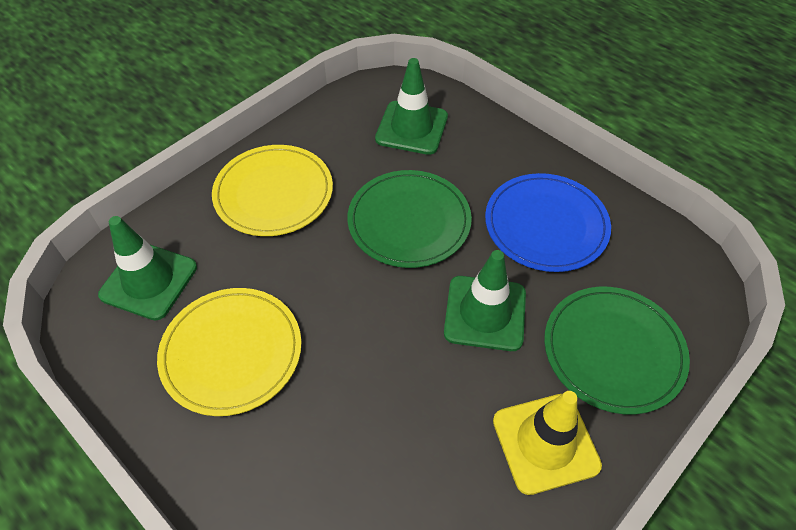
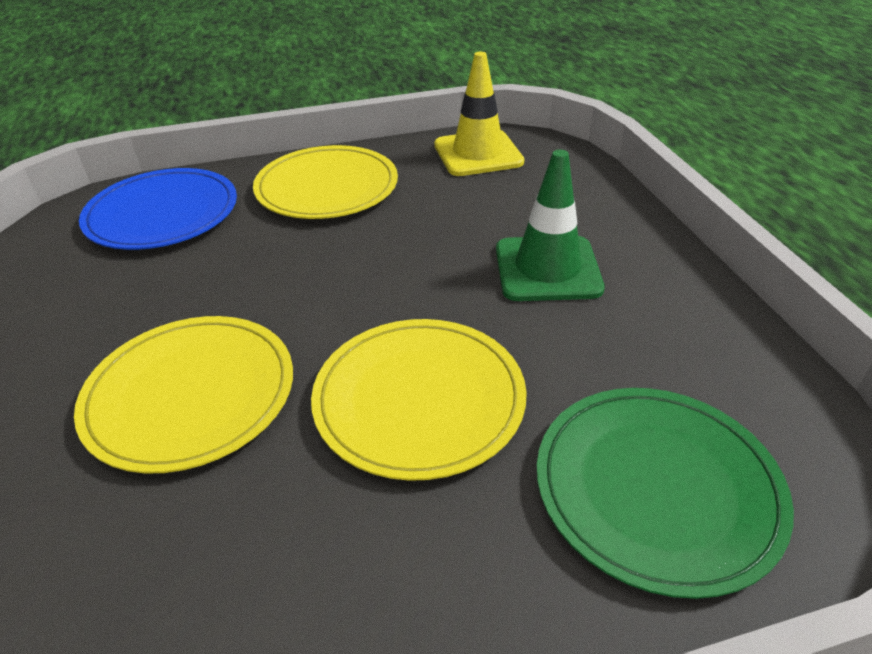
green plate: 2 -> 1
green traffic cone: 3 -> 1
yellow plate: 2 -> 3

